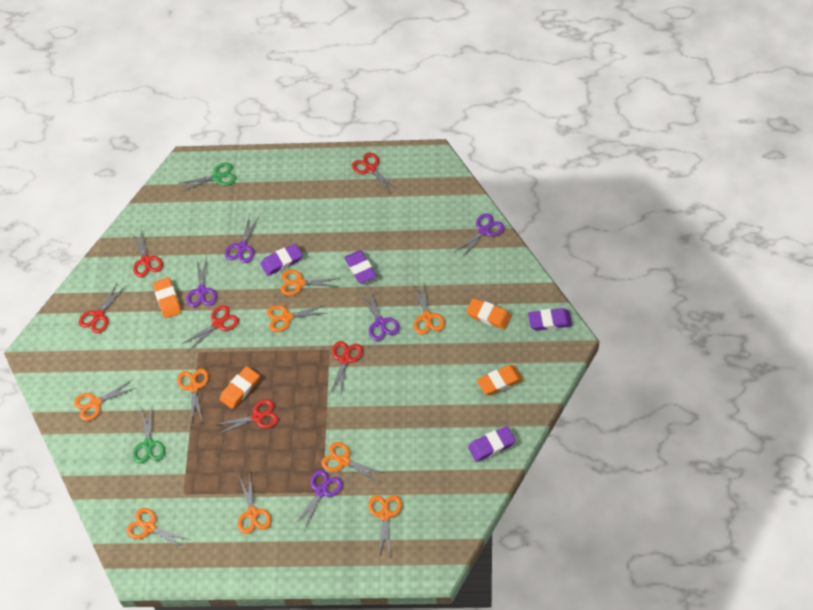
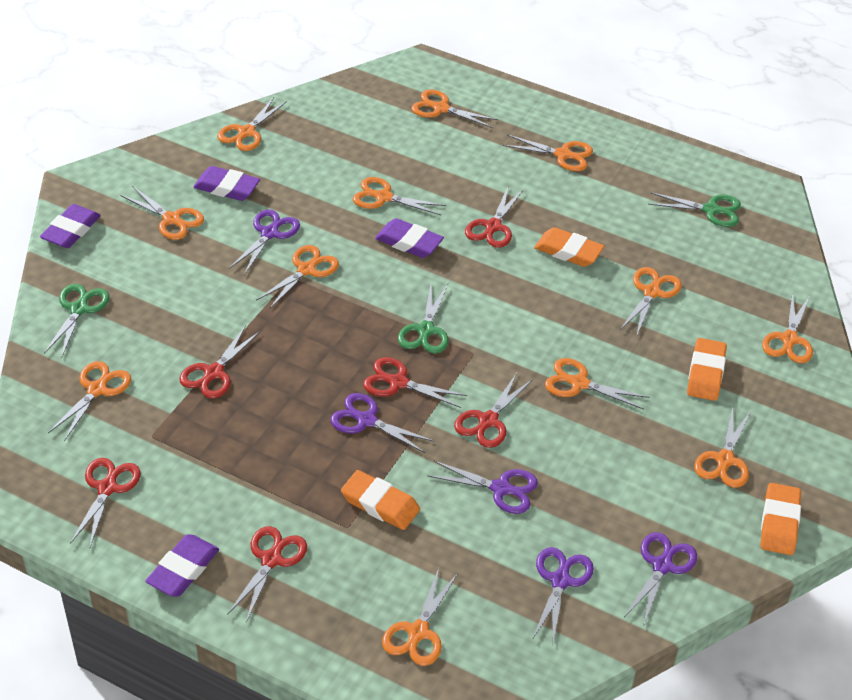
green scissors: 2 -> 3
orange scissors: 9 -> 12

